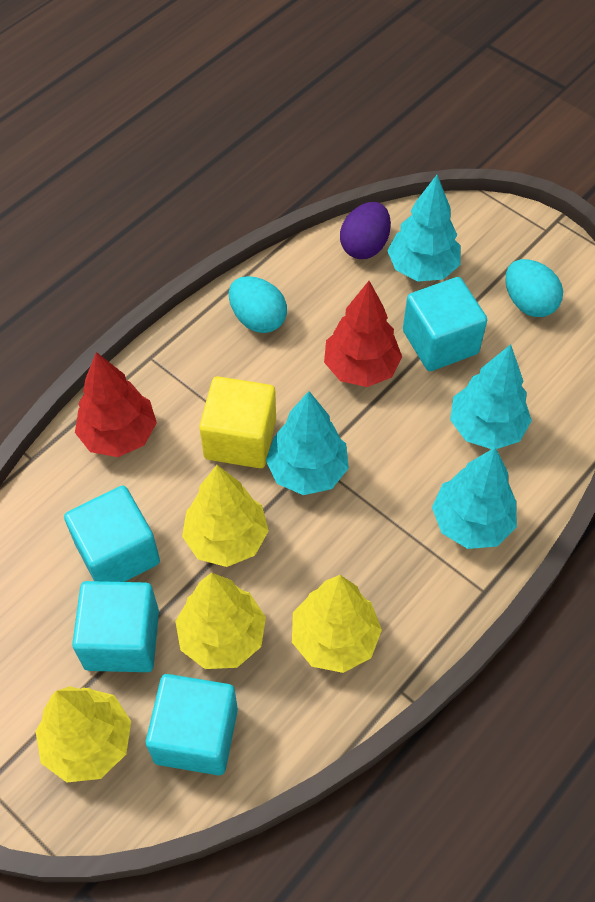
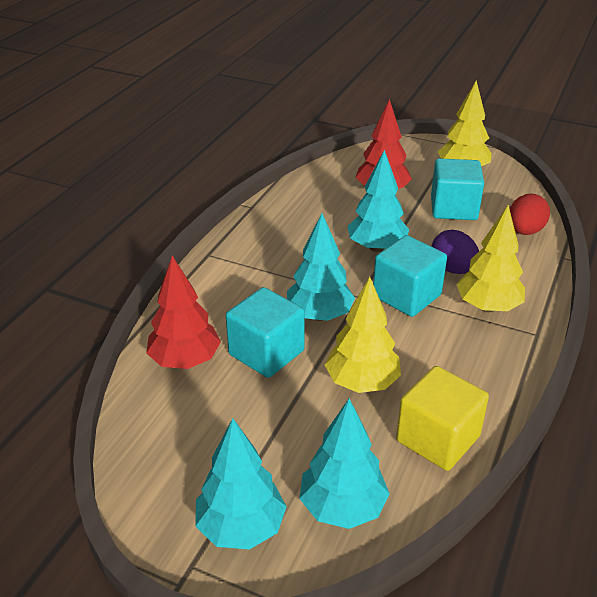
red egg: 0 -> 1
turquoise cube: 4 -> 3
turquoise egg: 2 -> 0
yellow tree: 4 -> 3

